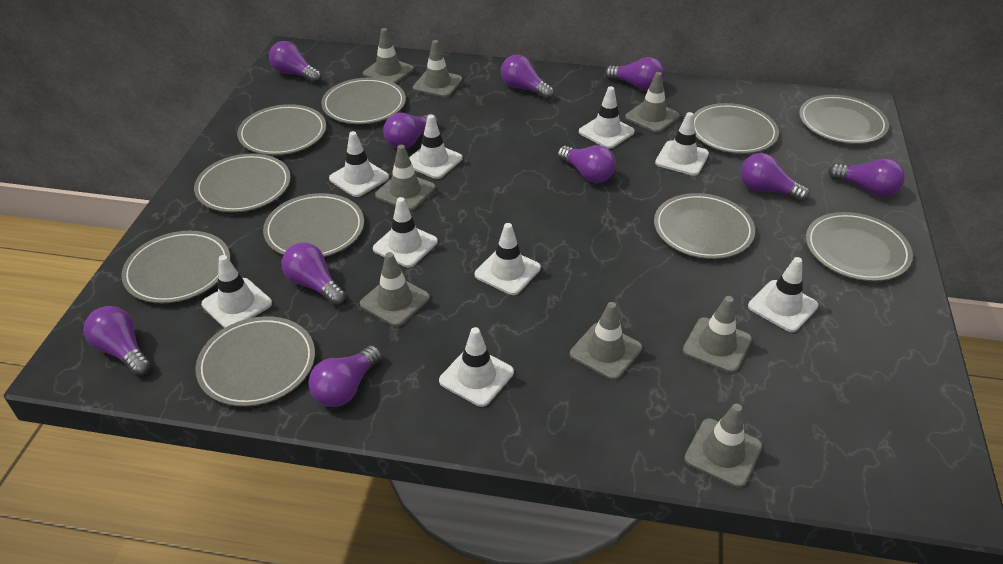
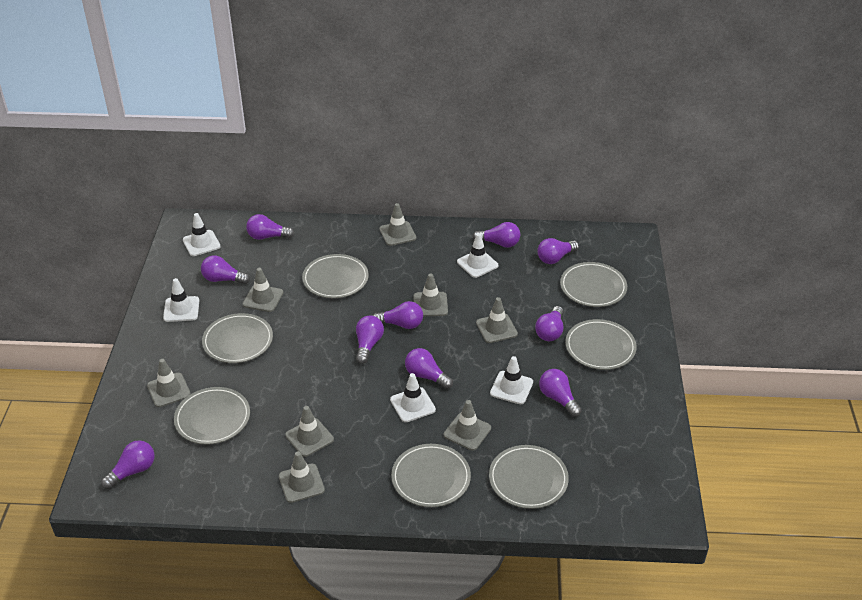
grey plate: 10 -> 7
white traffic cone: 9 -> 5

